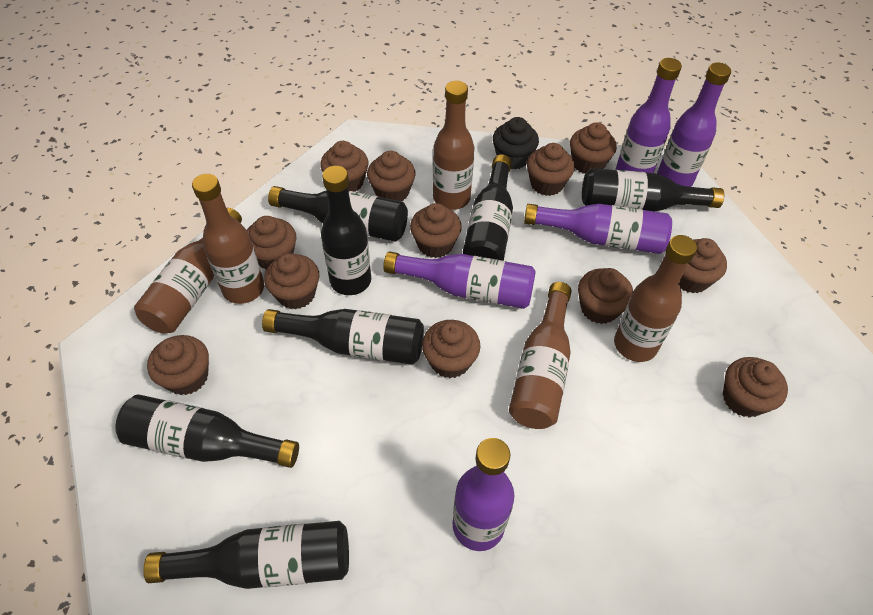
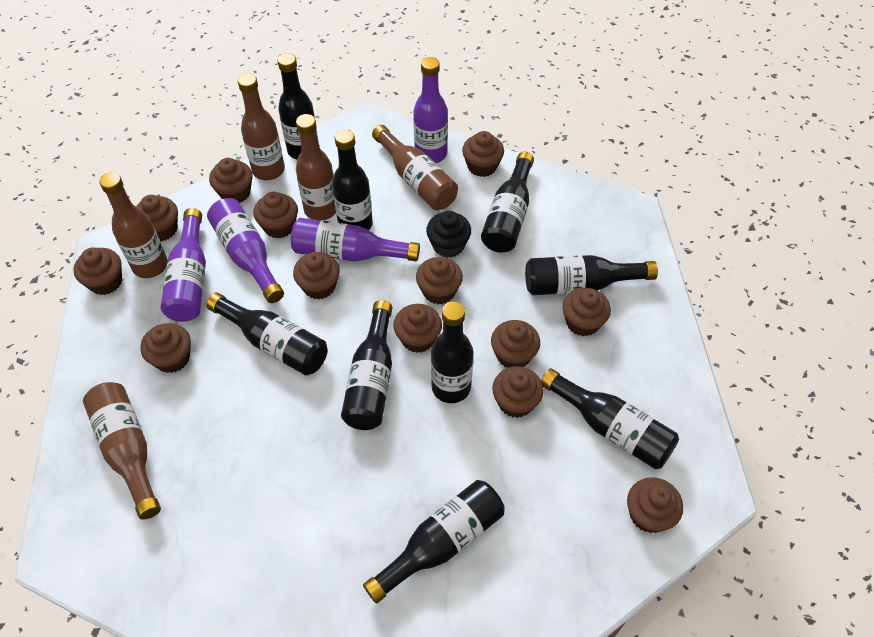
black bottle: 7 -> 9
brown cupcake: 12 -> 13
purple bottle: 5 -> 4

